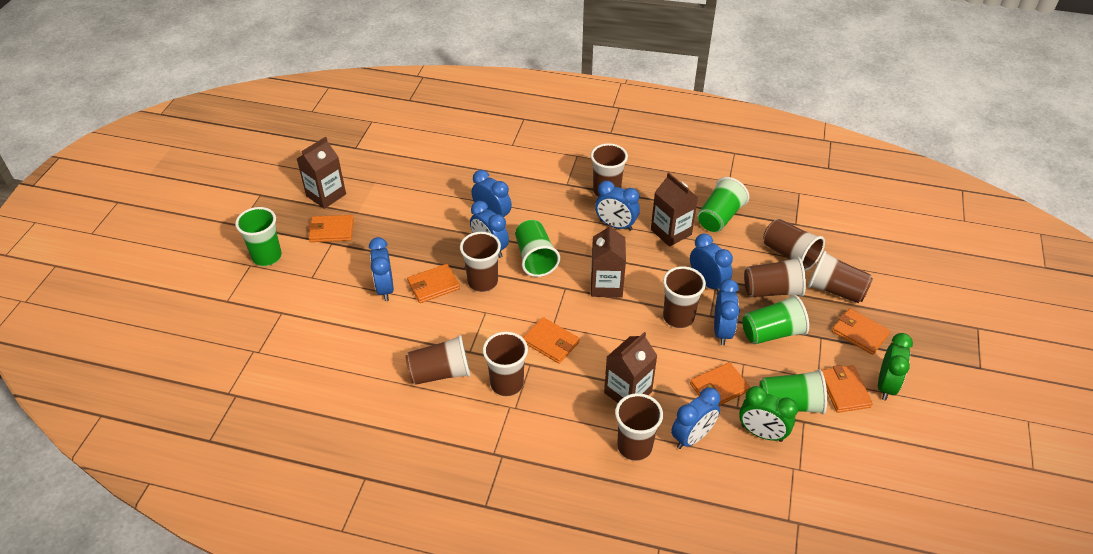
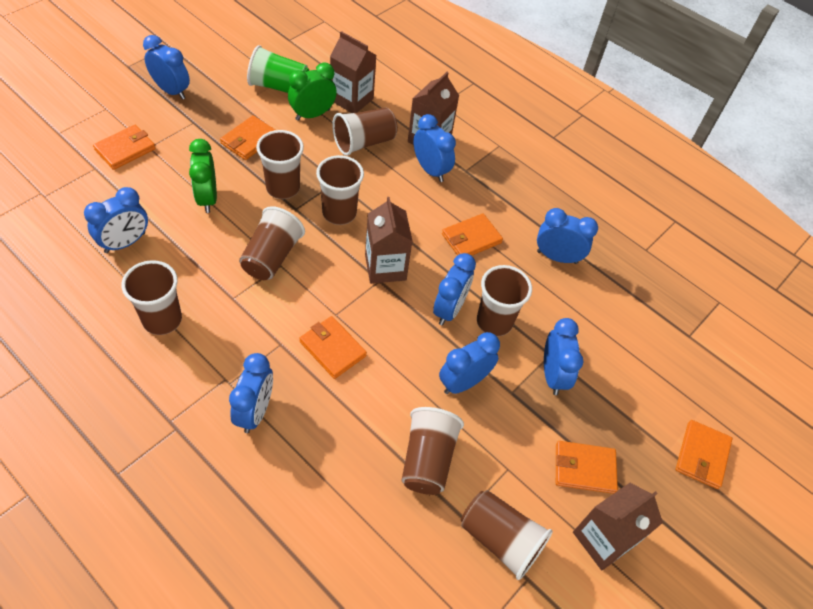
blue clock: 7 -> 8
brown cup: 9 -> 8
green cup: 5 -> 1

